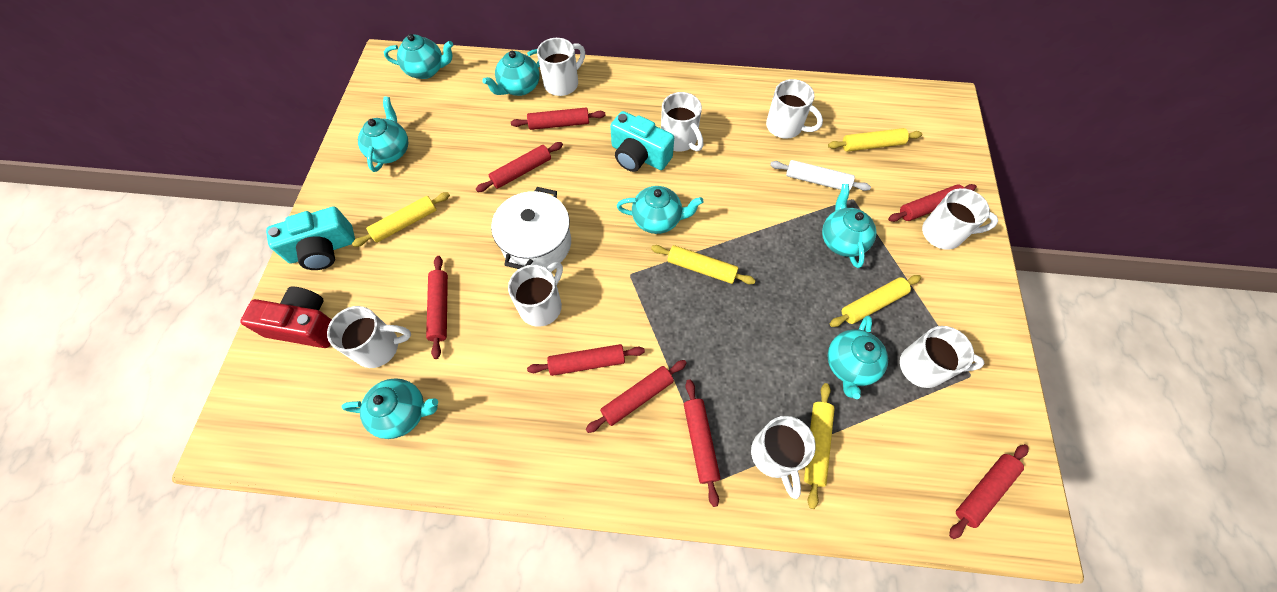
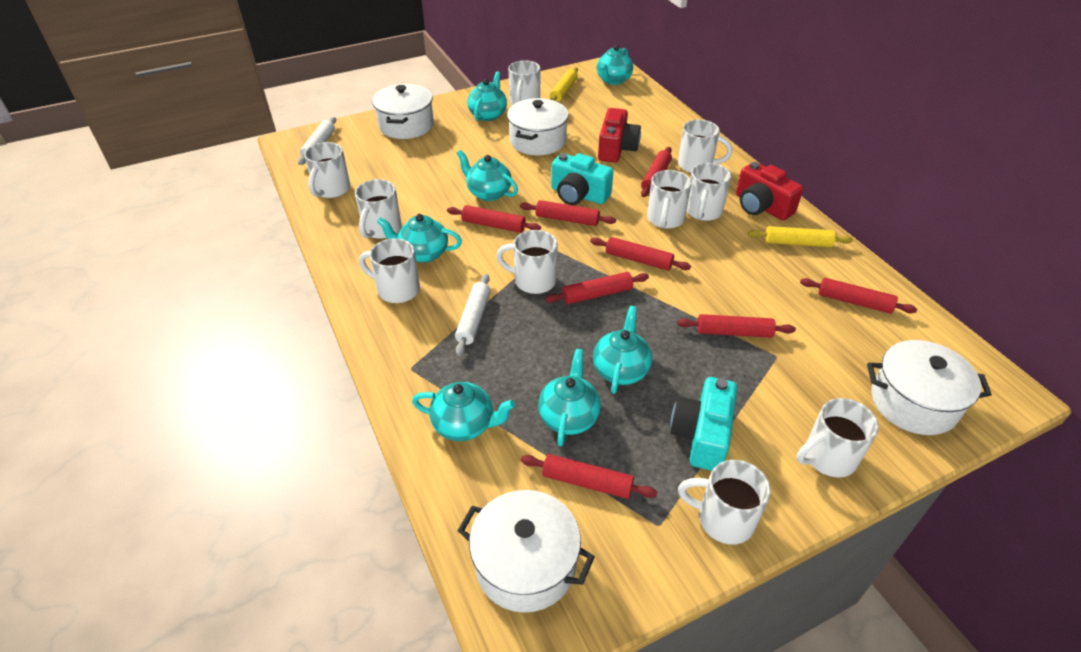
red camera: 1 -> 2
white mug: 8 -> 10
white pot: 1 -> 4
white rolling pin: 1 -> 2
yellow rolling pin: 5 -> 2

